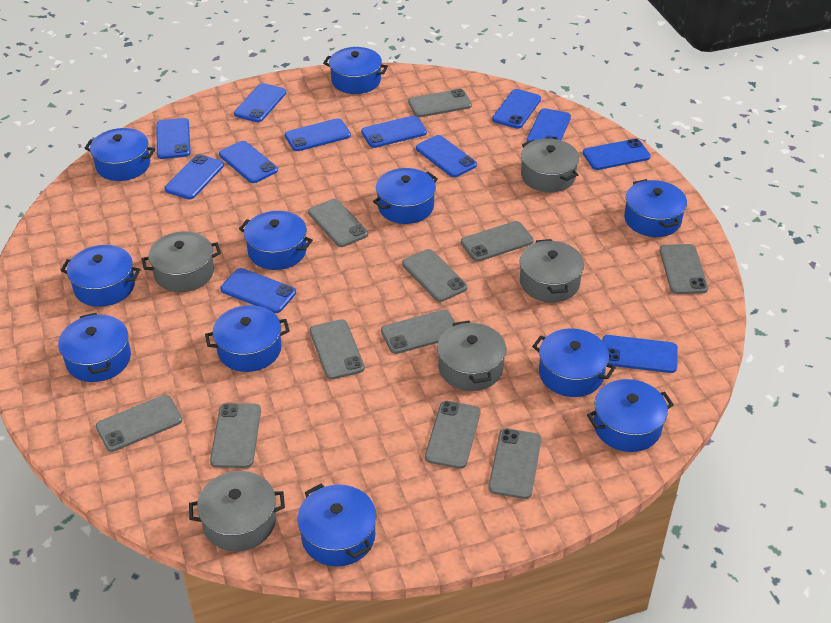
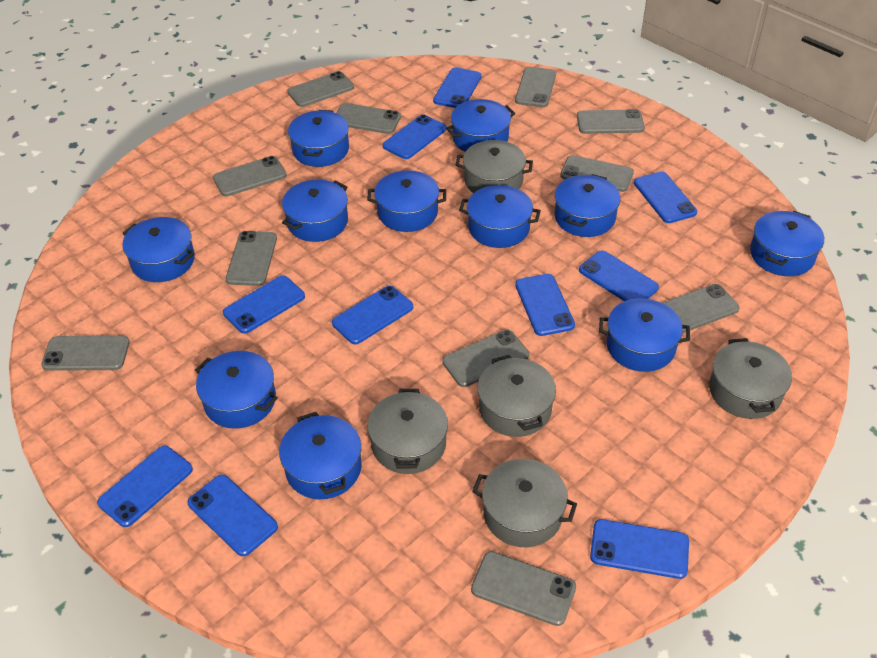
blue phone: 12 -> 10

